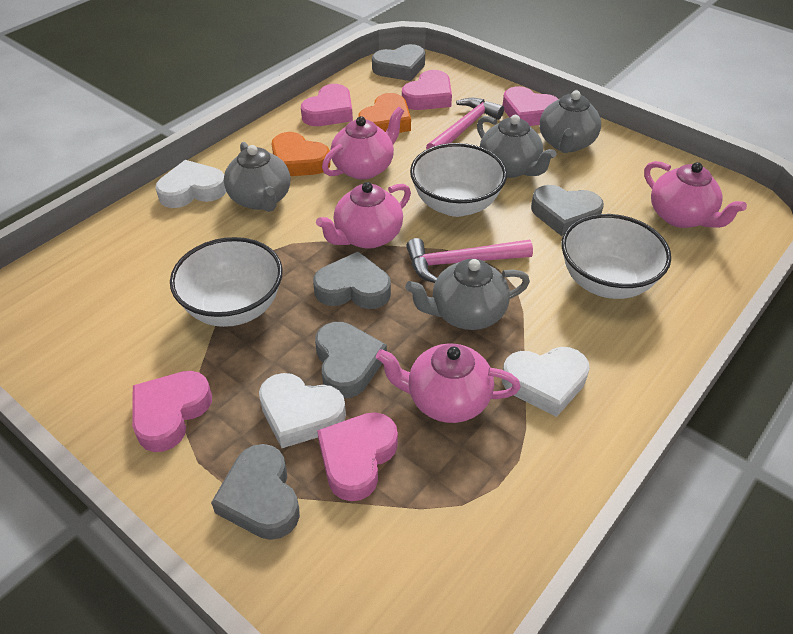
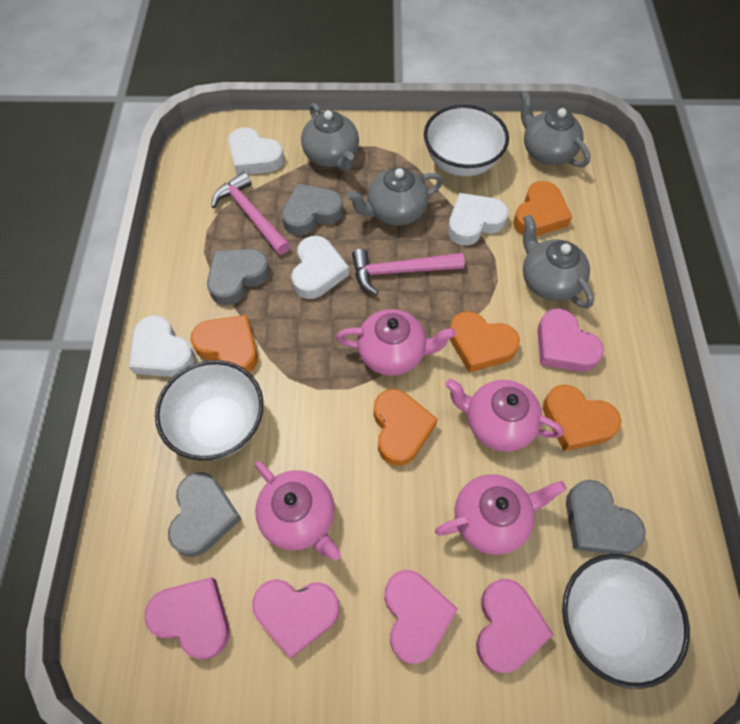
grey heart: 5 -> 4
orange heart: 2 -> 5
white heart: 3 -> 4

